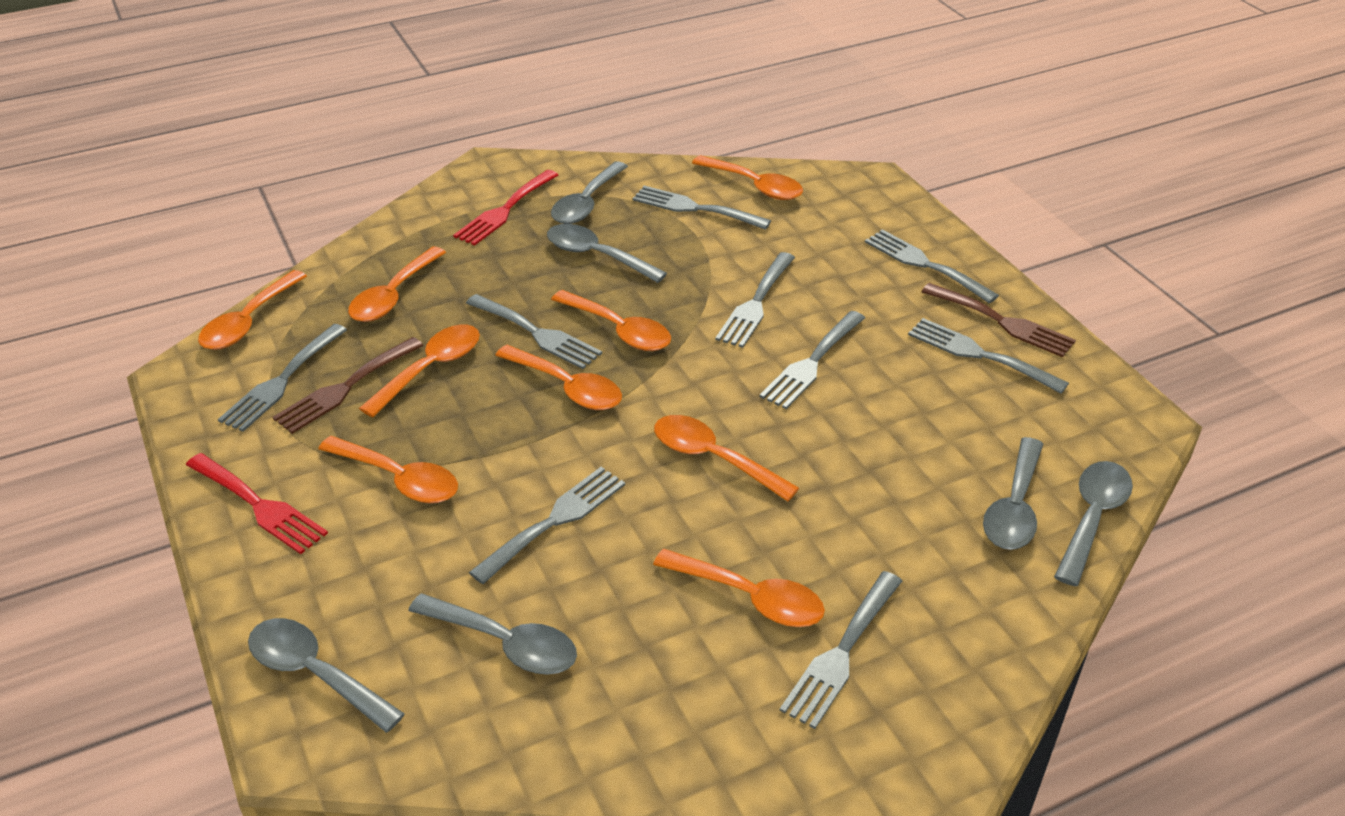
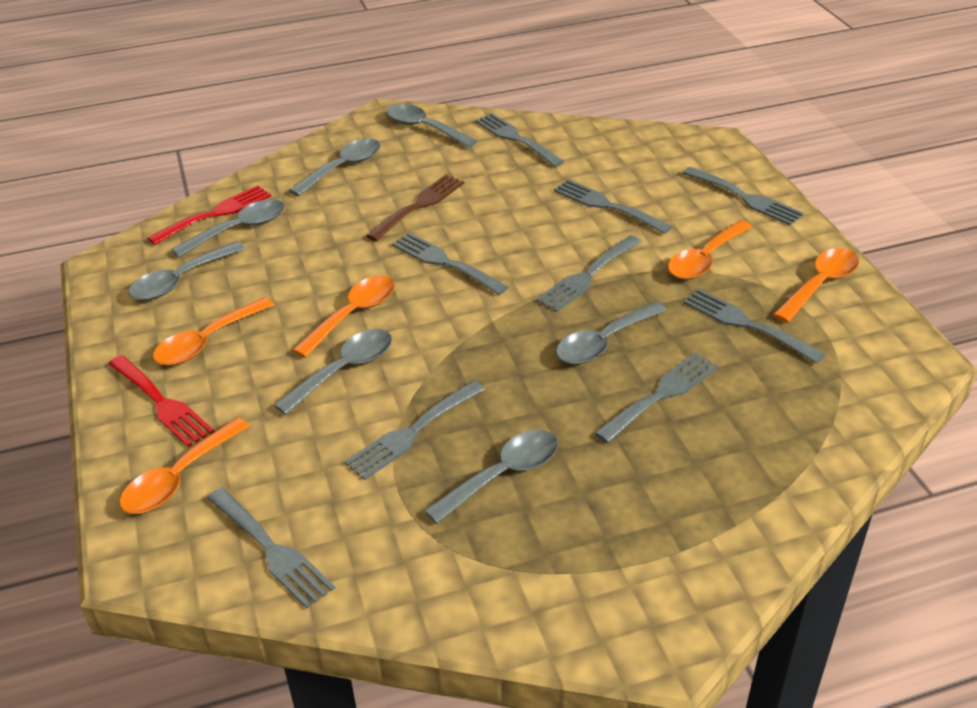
brown fork: 2 -> 1
grey spoon: 6 -> 7
orange spoon: 9 -> 5

